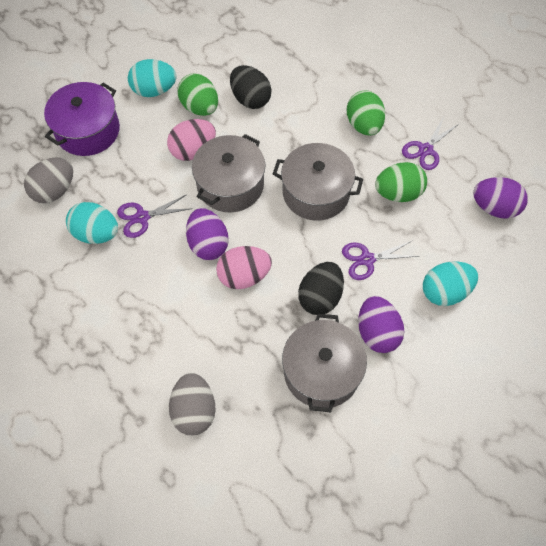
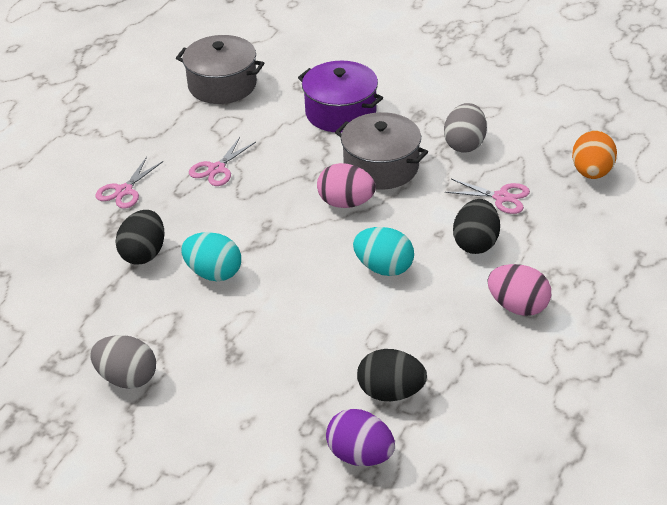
black egg: 2 -> 3
green egg: 3 -> 0
grey pot: 3 -> 2
orange egg: 0 -> 1
pink scissors: 0 -> 3
purple egg: 3 -> 1
purple scissors: 3 -> 0
turquoise egg: 3 -> 2

